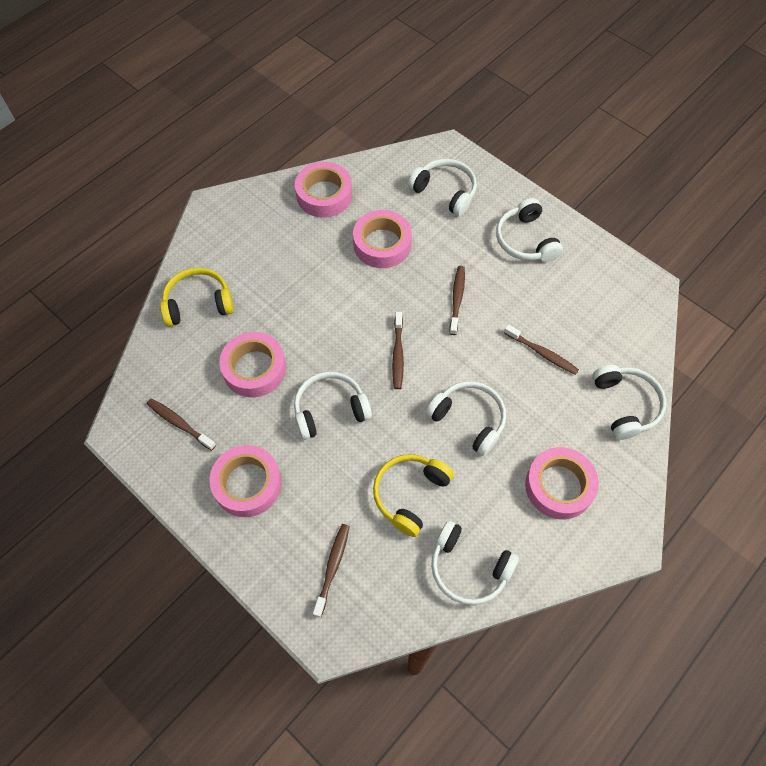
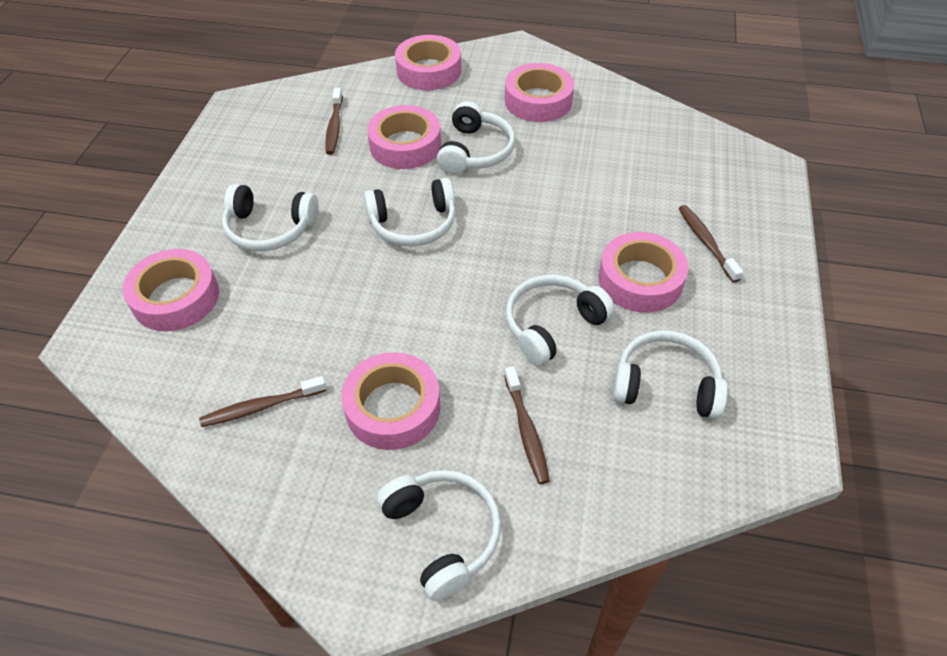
brown toothbrush: 5 -> 4
pink tape: 5 -> 6
yellow headphones: 2 -> 0

